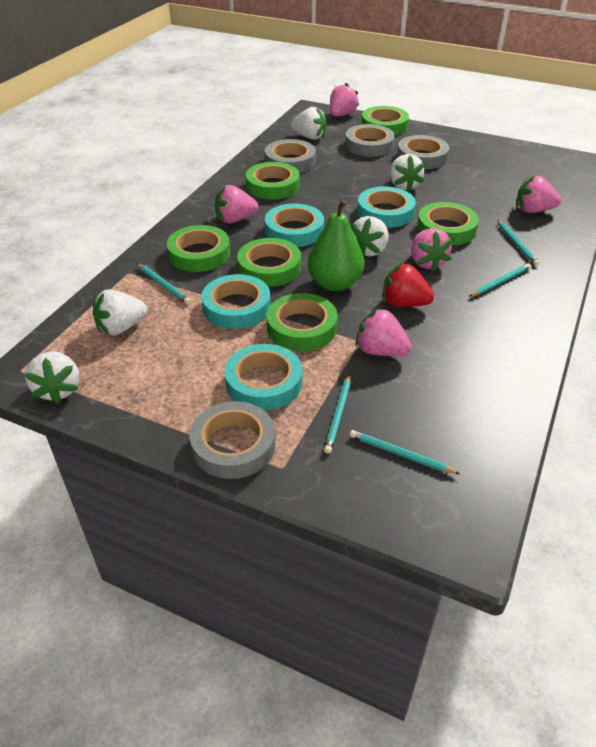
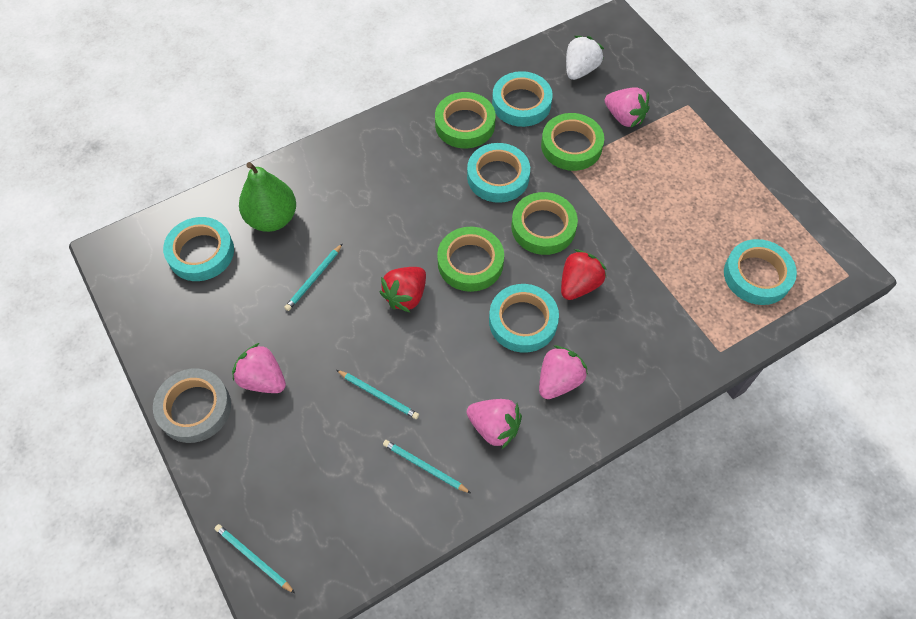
green tape: 6 -> 4
grey tape: 4 -> 1
pink strawberry: 5 -> 4
red strawberry: 1 -> 2
turquoise pencil: 5 -> 4
turquoise tape: 4 -> 5
white strawberry: 5 -> 1

